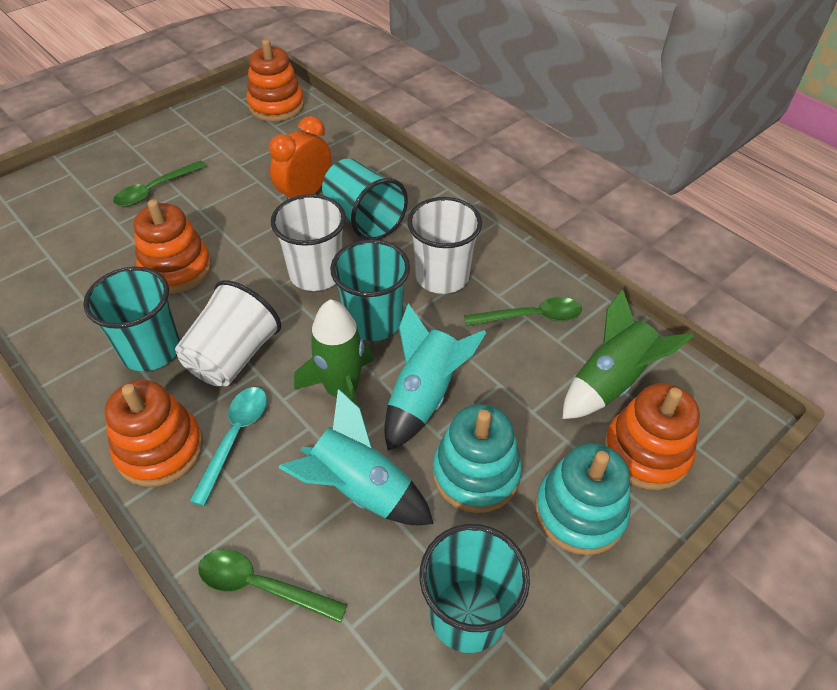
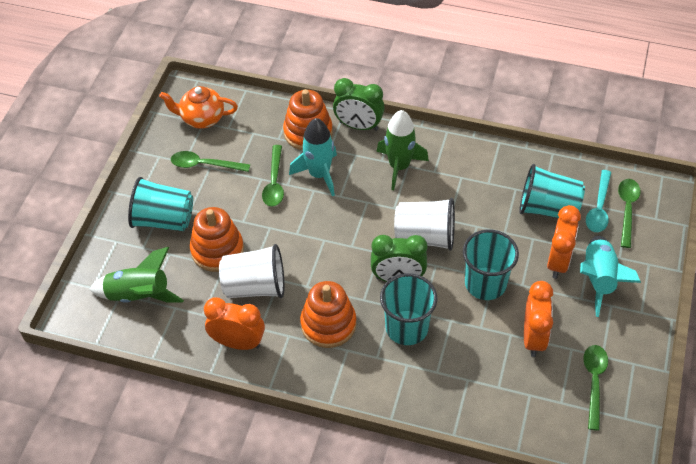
green clock: 0 -> 2
green spoon: 3 -> 4
orange clock: 1 -> 3
orange stacking toy: 4 -> 3
orange teapot: 0 -> 1
turquoise stacking toy: 2 -> 0
white cup: 3 -> 2

